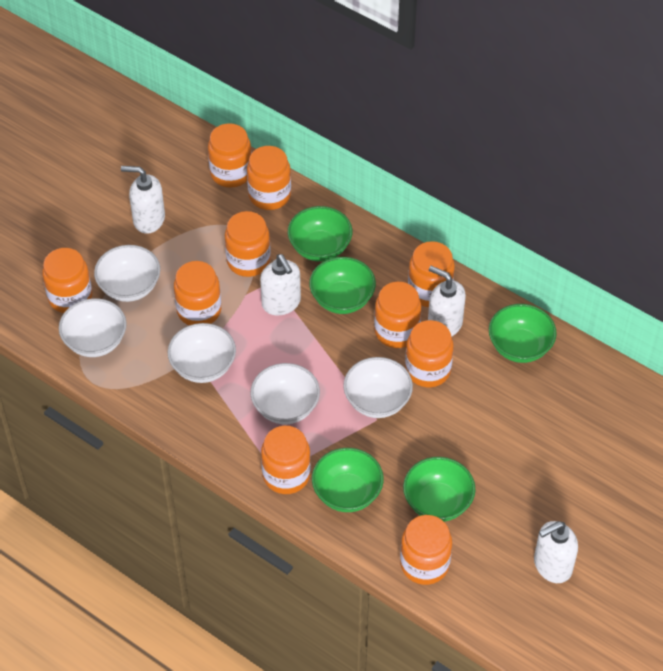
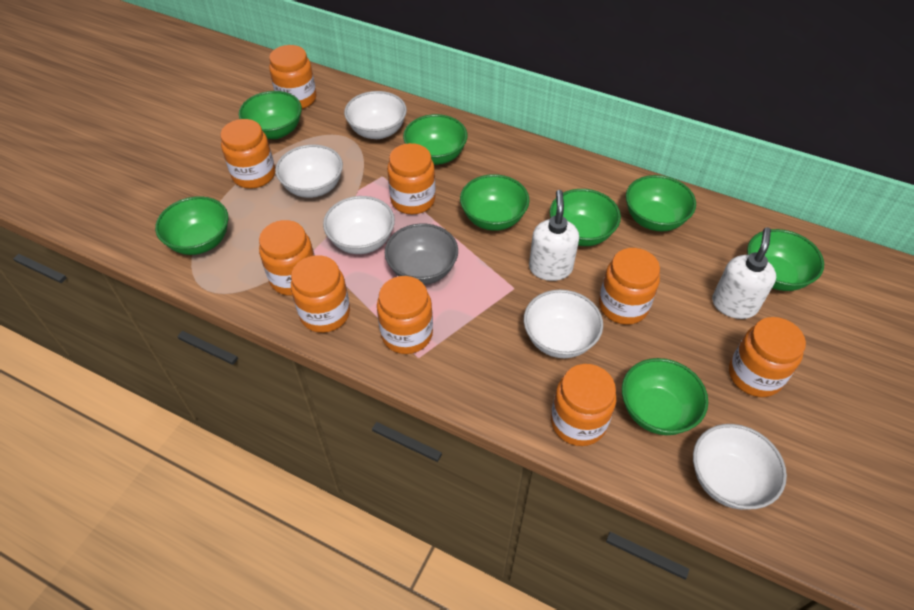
green bowl: 5 -> 8
grey bowl: 0 -> 1
orange jar: 10 -> 9
white soap dispenser: 4 -> 2

